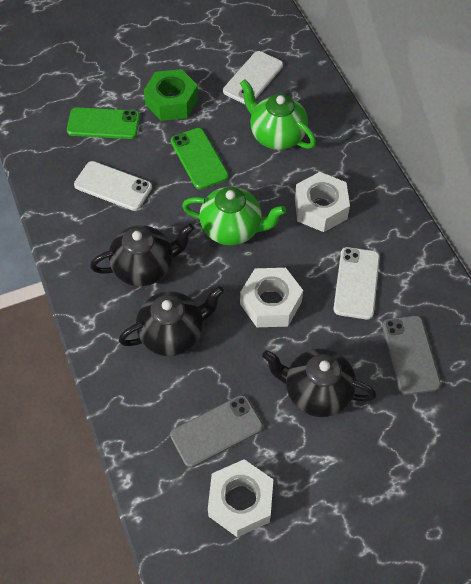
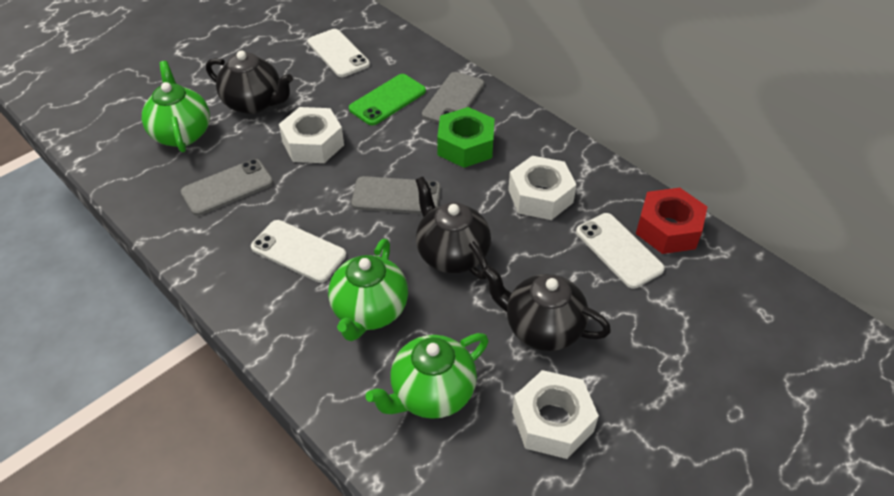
green phone: 2 -> 1
green teapot: 2 -> 3
grey phone: 2 -> 3
red nut: 0 -> 1

